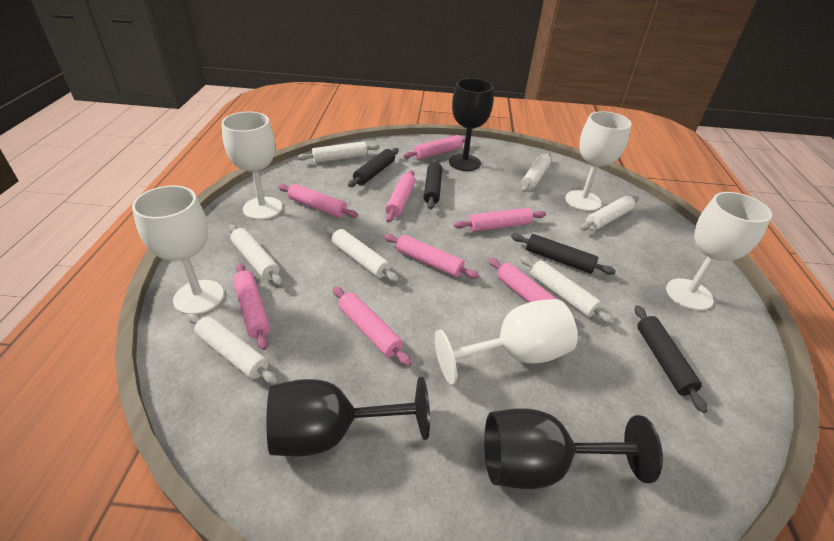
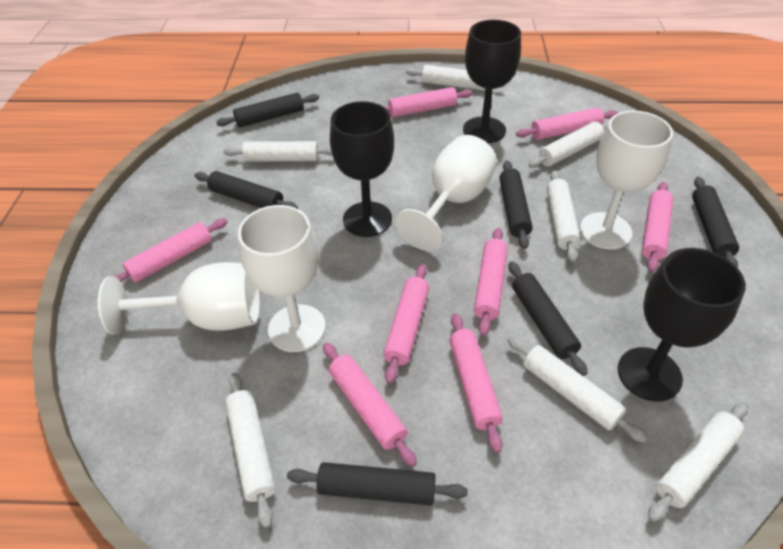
black rolling pin: 4 -> 6
white goblet: 5 -> 4

